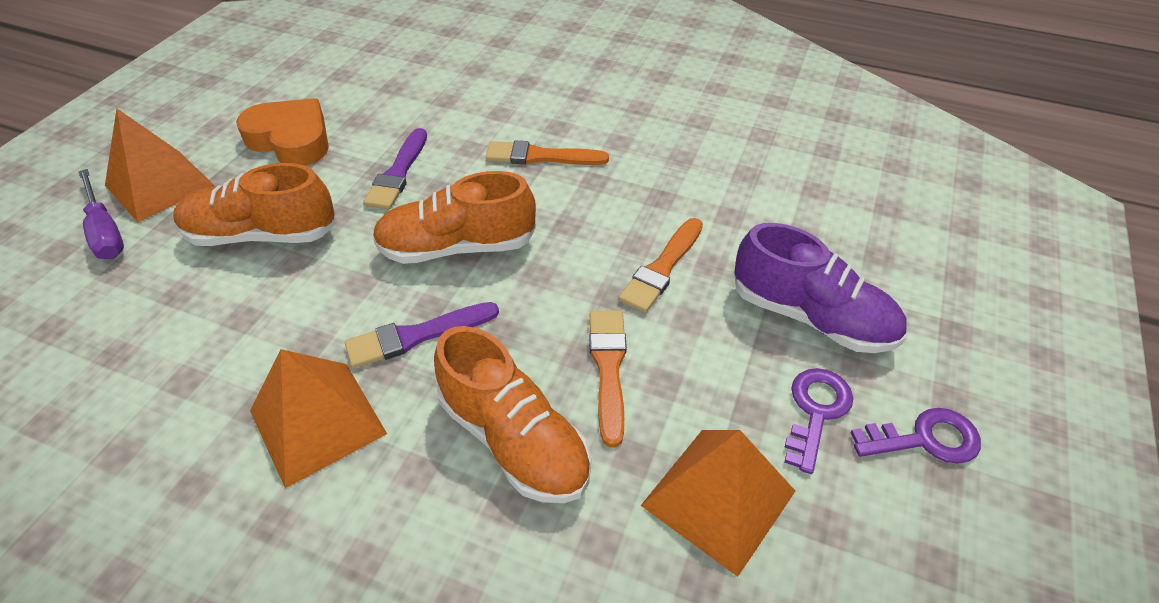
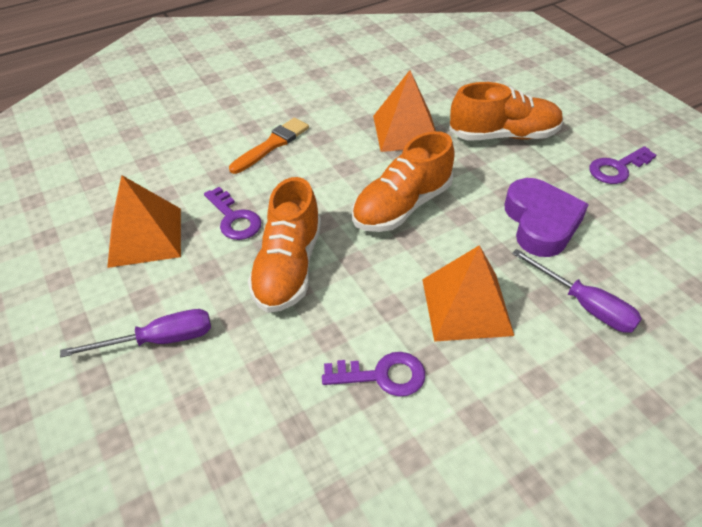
orange brush: 3 -> 1
orange heart: 1 -> 0
purple brush: 2 -> 0
purple heart: 0 -> 1
purple key: 2 -> 3
purple screwdriver: 1 -> 2
purple shoe: 1 -> 0

